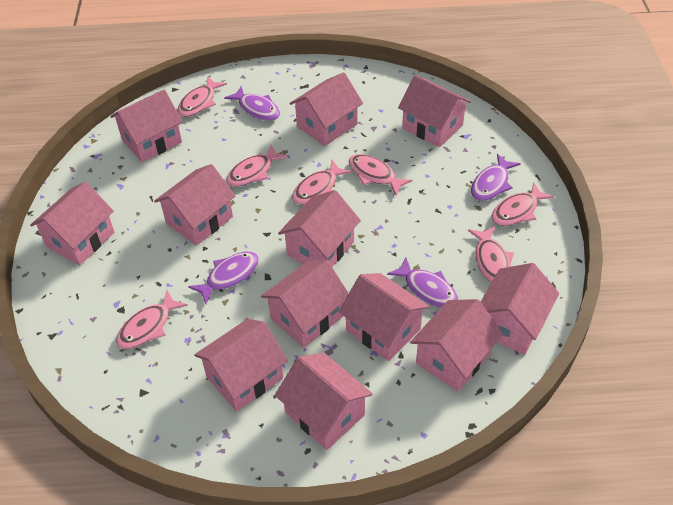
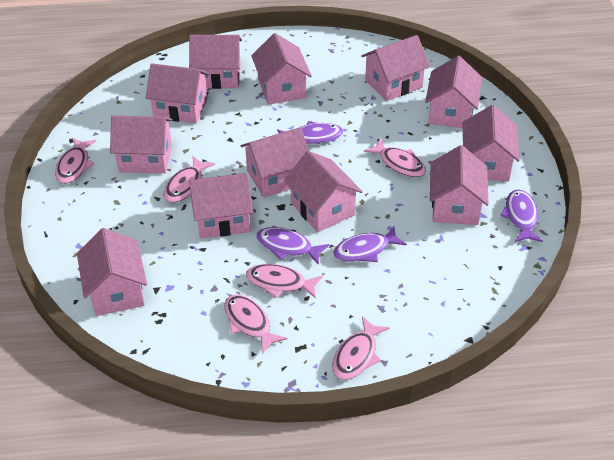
pink fish: 7 -> 6

